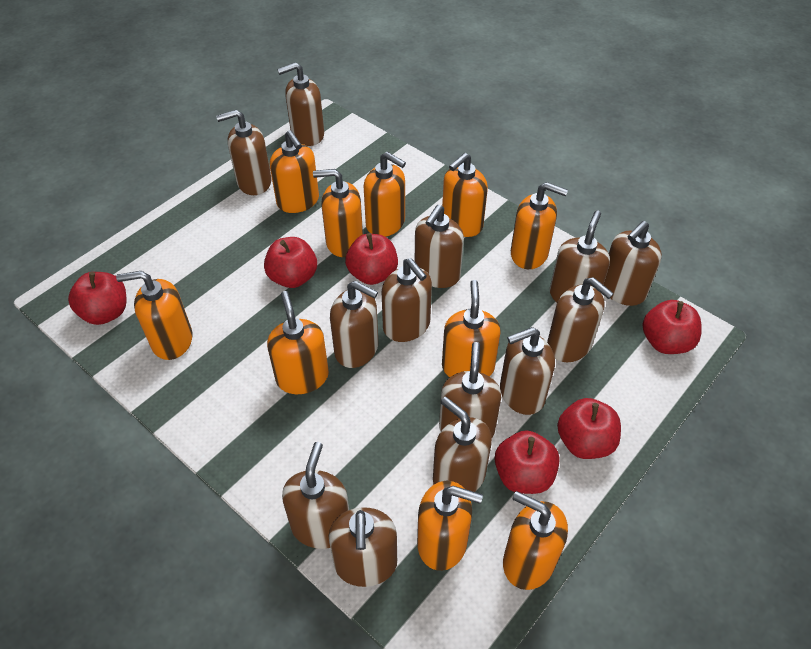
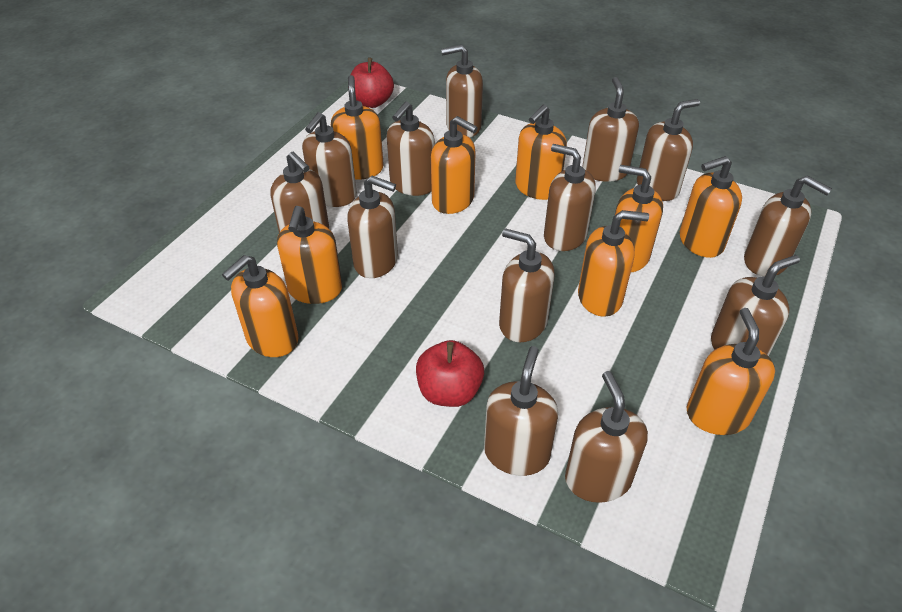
orange soap dispenser: 10 -> 9
red apple: 6 -> 2

